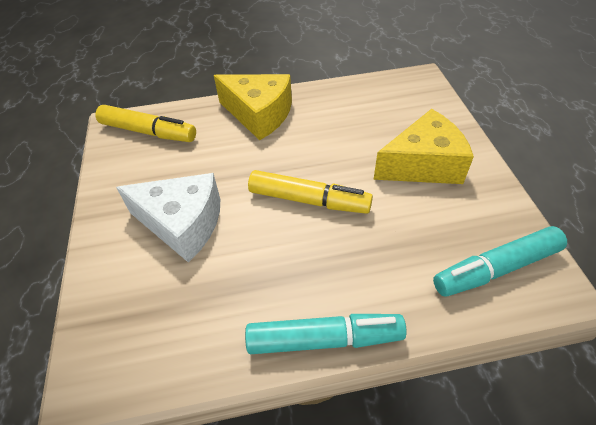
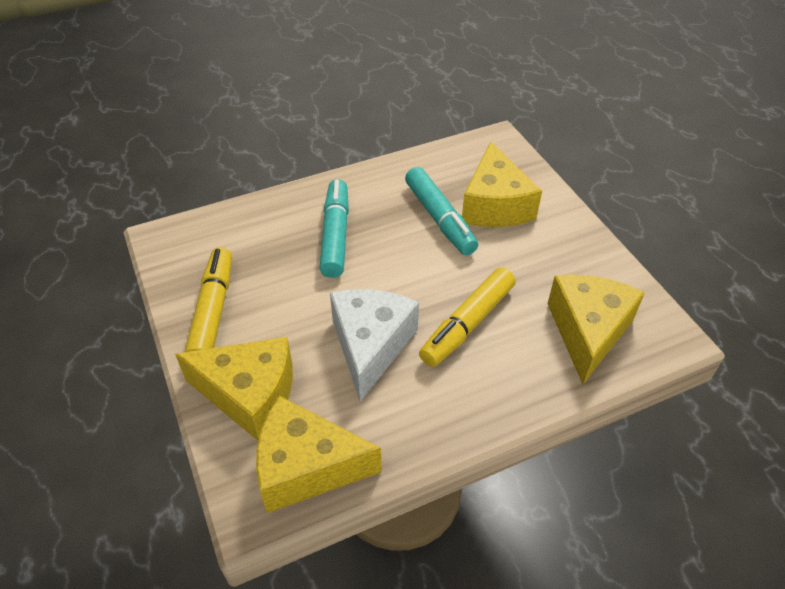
yellow cheese: 2 -> 4

